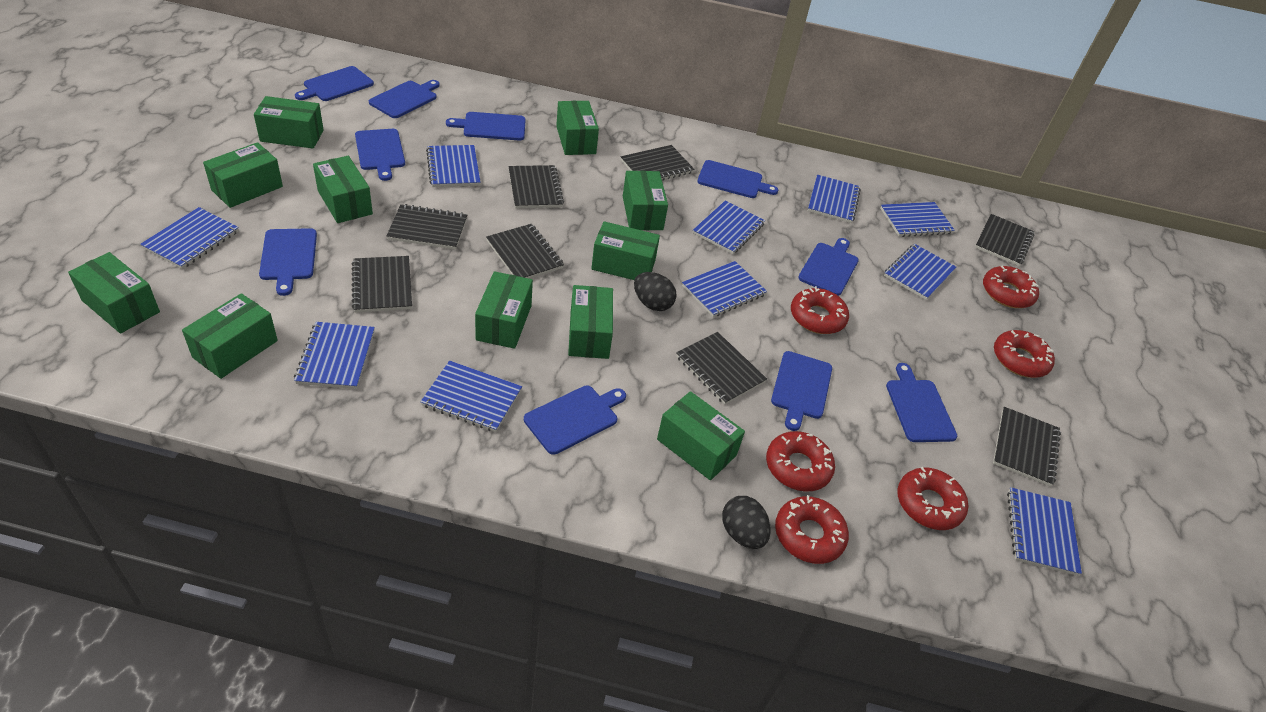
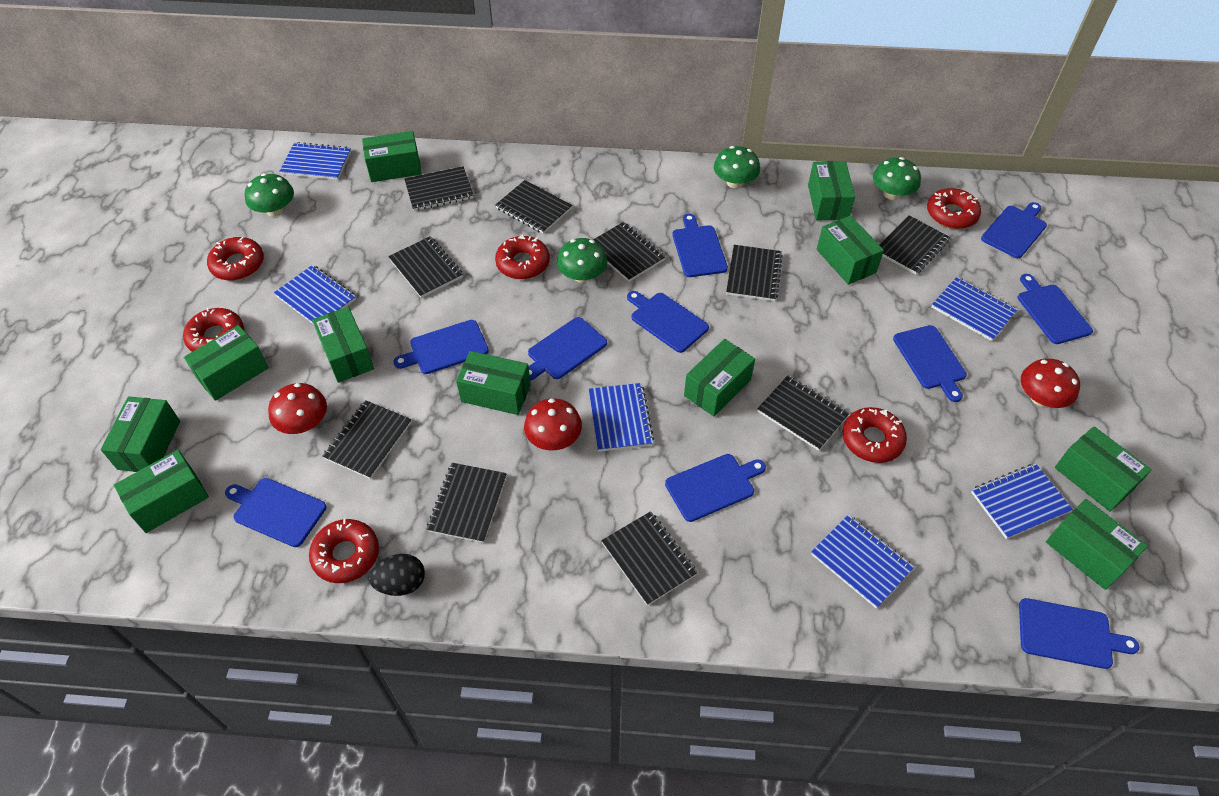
black egg: 2 -> 1
black notebook: 8 -> 10
blue notebook: 10 -> 6
green mushroom: 0 -> 4
red mushroom: 0 -> 3

